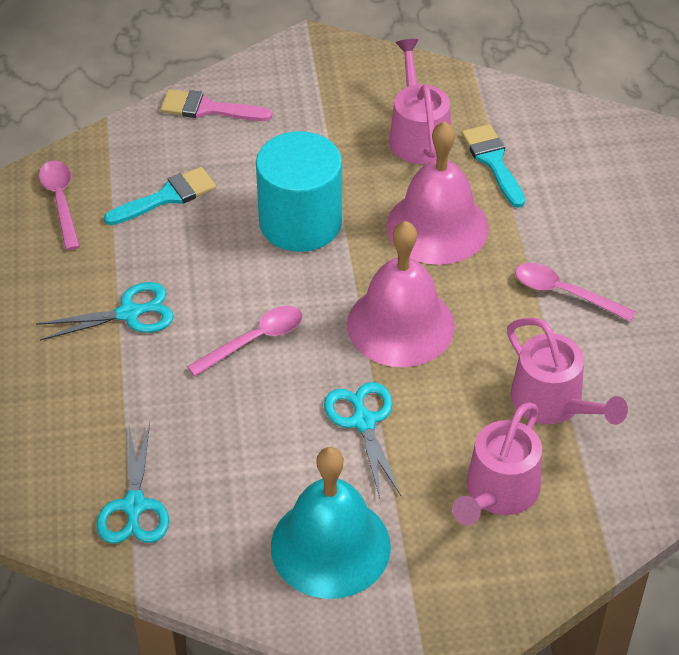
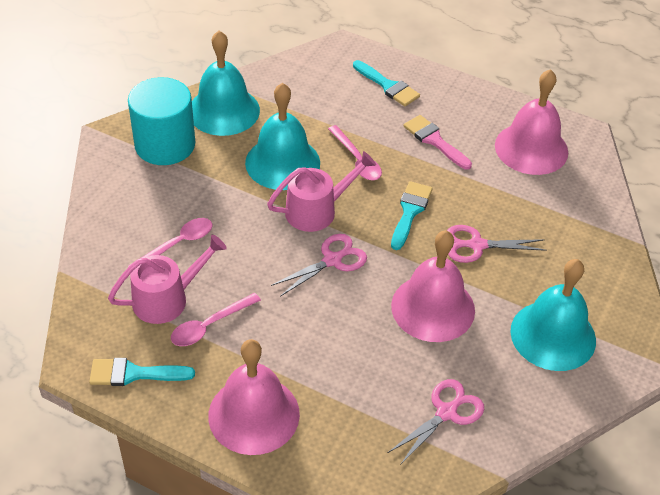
pink bell: 2 -> 3
pink scissors: 0 -> 3
pink watering can: 3 -> 2
turquoise bell: 1 -> 3
turquoise brush: 2 -> 3
turquoise scissors: 3 -> 0

